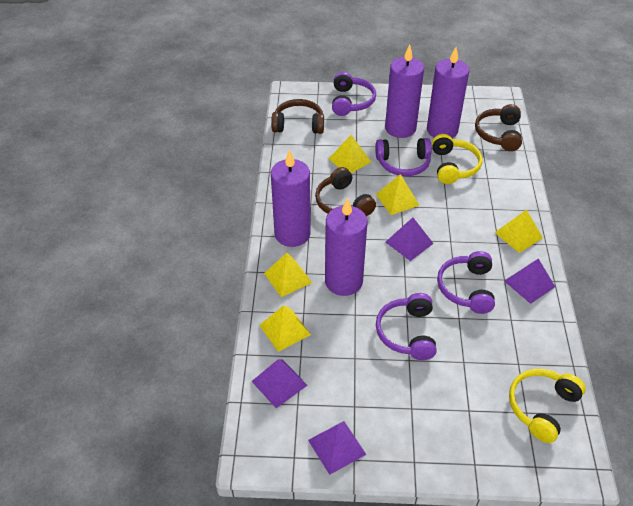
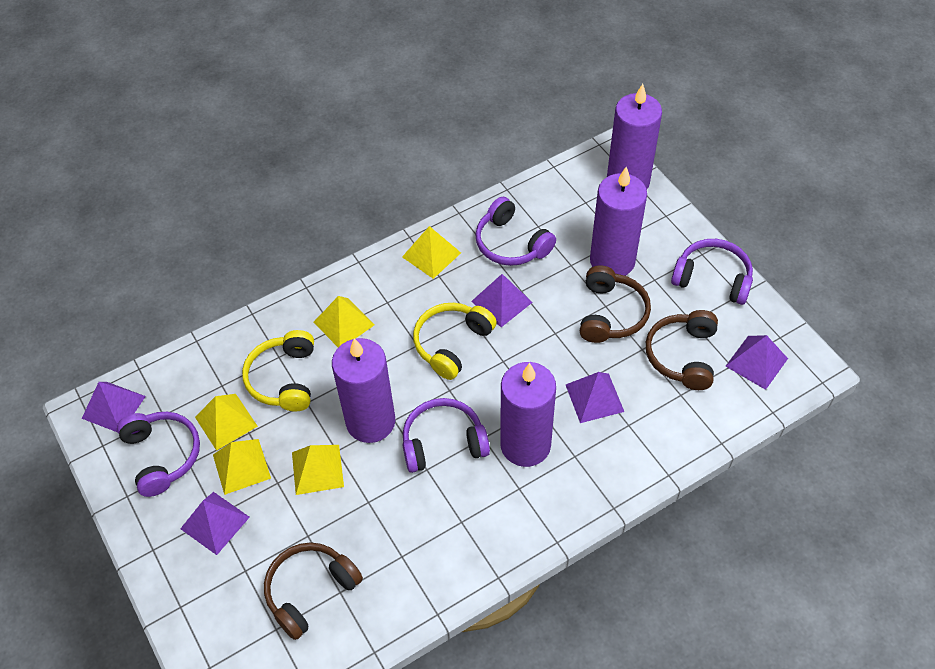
purple pyramid: 4 -> 5

